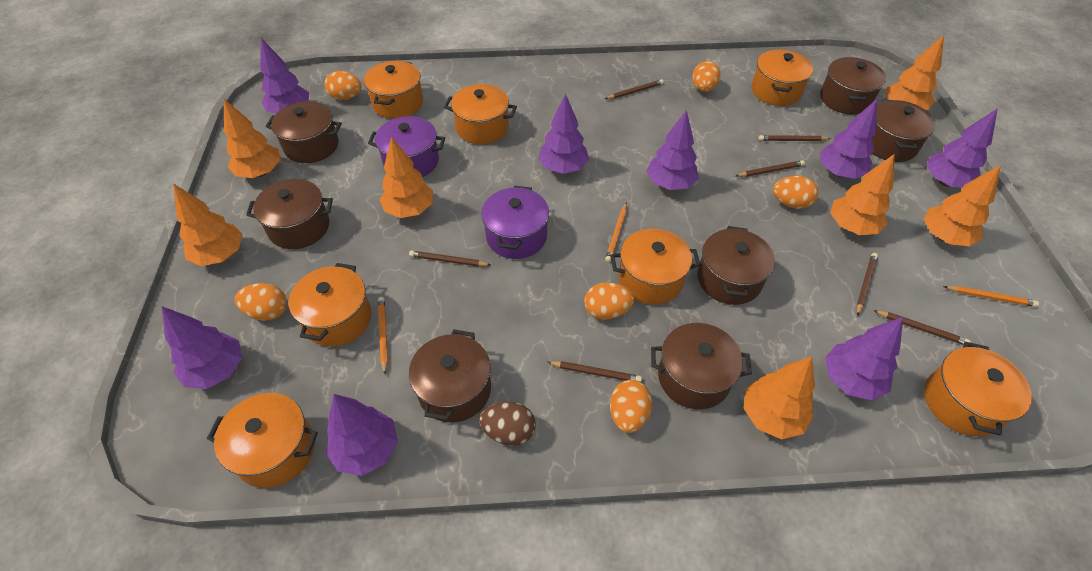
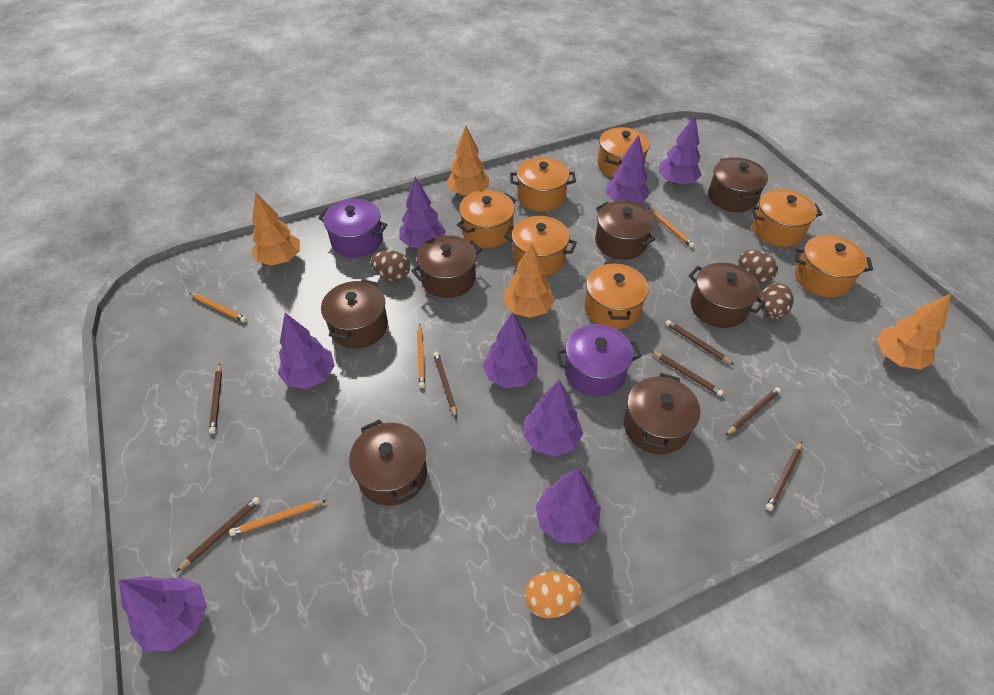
brown egg: 1 -> 3
orange egg: 6 -> 1
orange pencil: 3 -> 4
orange tree: 7 -> 4

